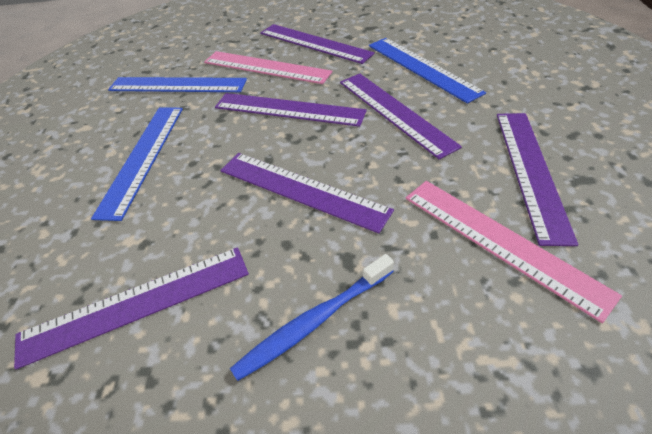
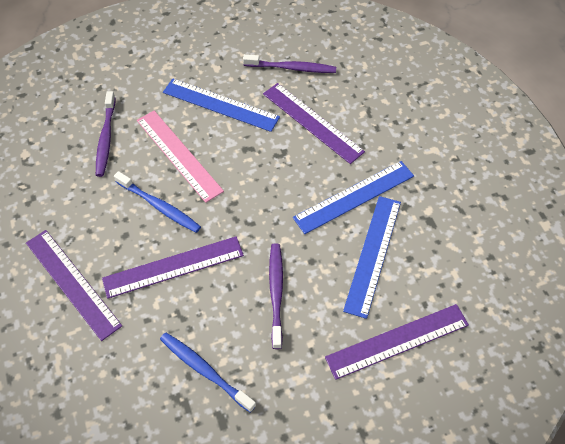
blue toothbrush: 1 -> 2
pink ruler: 2 -> 1
purple ruler: 6 -> 4
purple toothbrush: 0 -> 3

